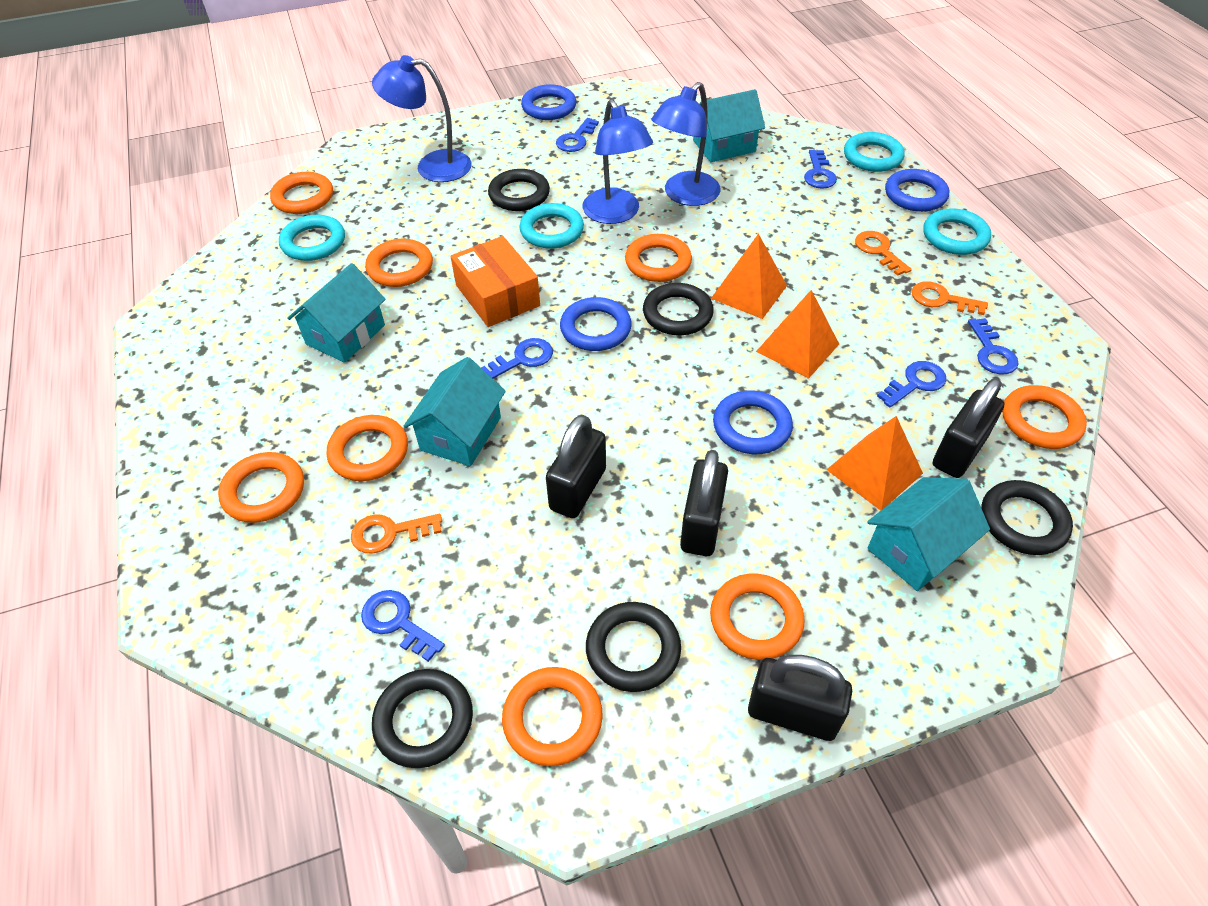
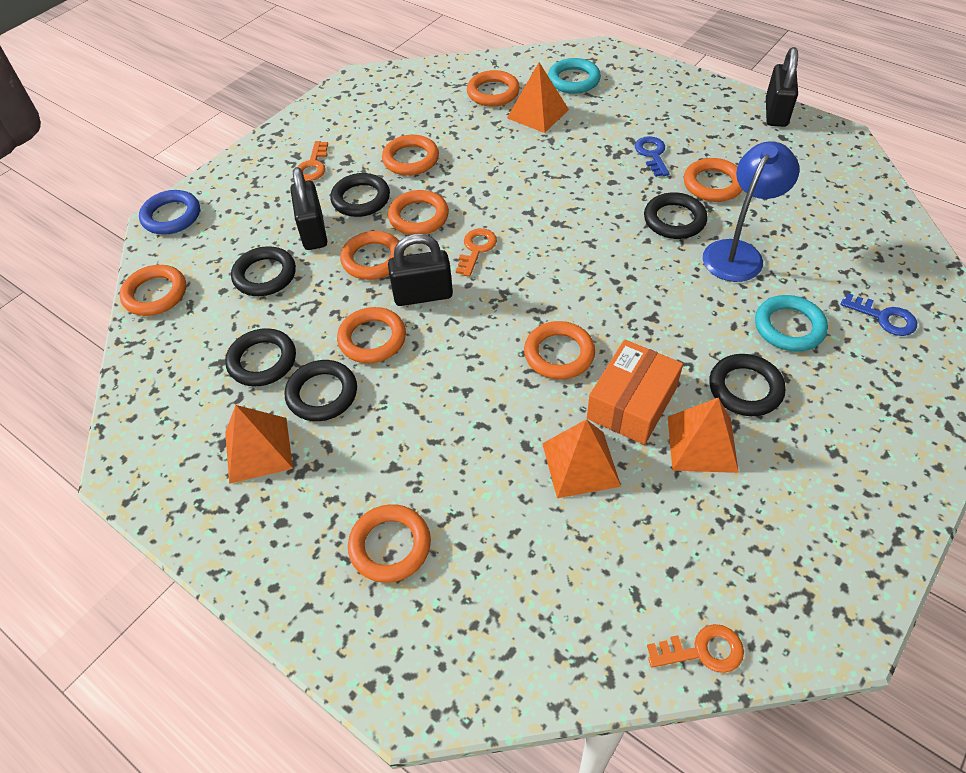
black padlock: 4 -> 3
black ring: 5 -> 6
blue key: 6 -> 2
blue lamp: 3 -> 1
blue ring: 4 -> 1
orange pyramid: 3 -> 4
orange ring: 8 -> 9
turquoise house: 4 -> 0
turquoise ring: 4 -> 2

